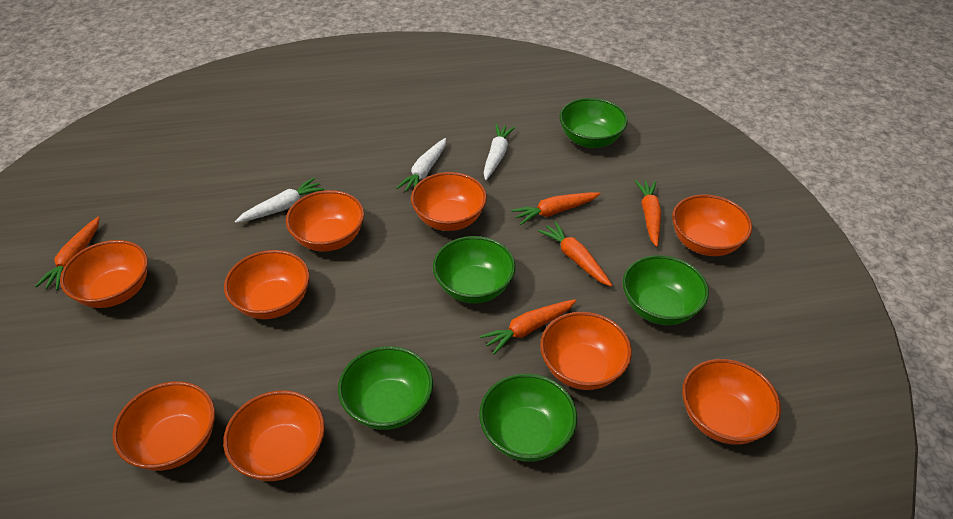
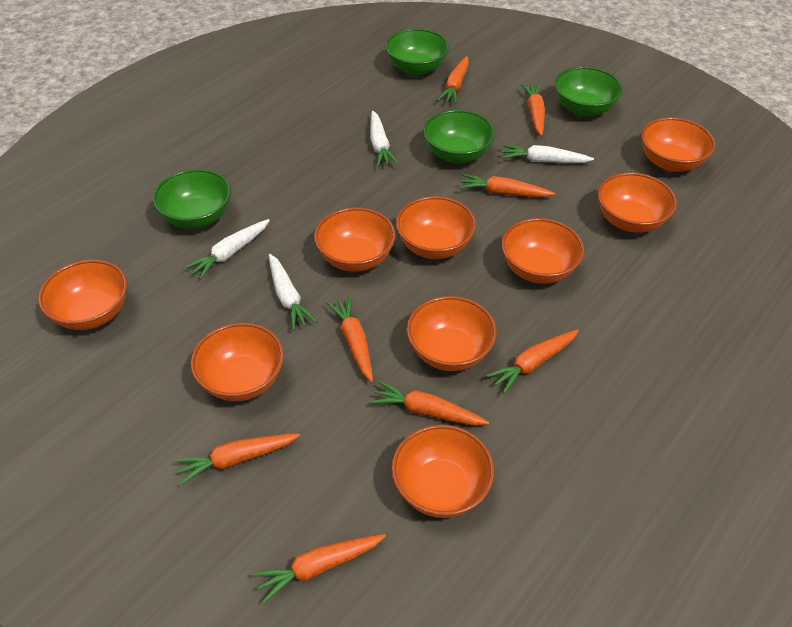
green bowl: 5 -> 4
orange carrot: 5 -> 8
white carrot: 3 -> 4

